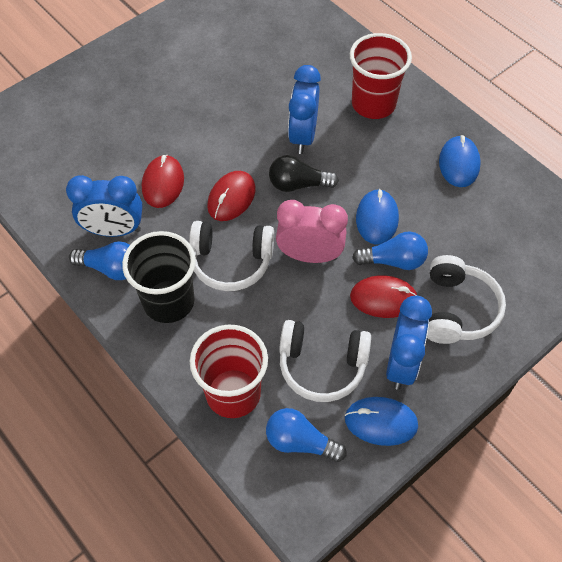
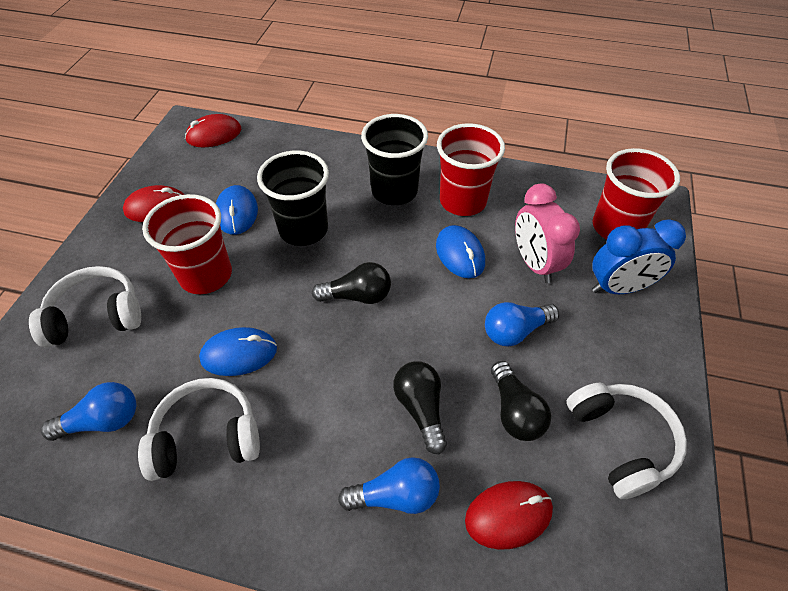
black cup: 1 -> 2
black light bulb: 1 -> 3
blue clock: 3 -> 1
red cup: 2 -> 3

